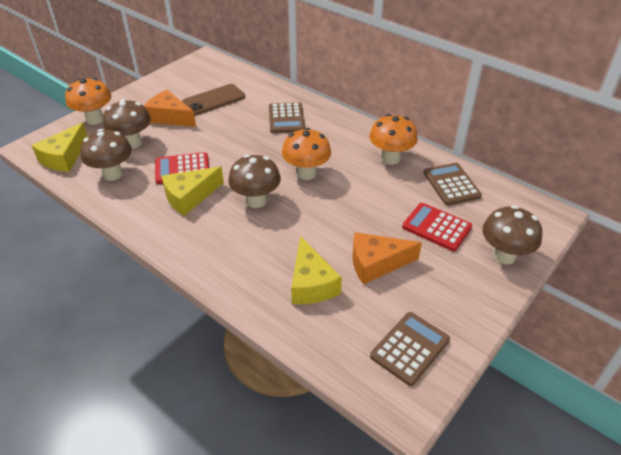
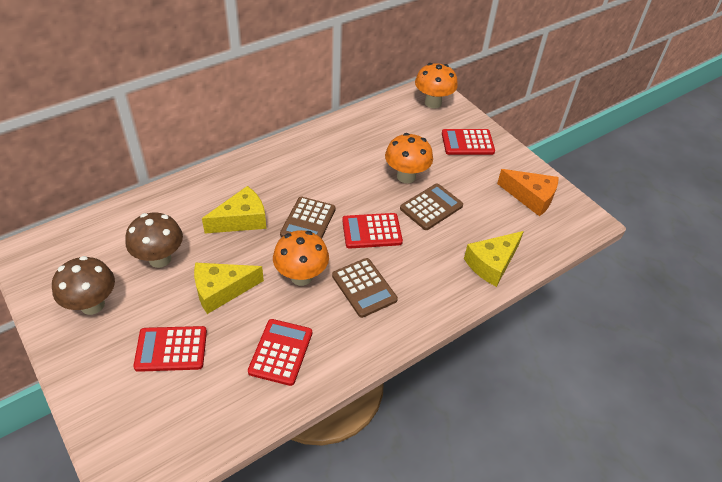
brown mushroom: 4 -> 2
brown phone: 1 -> 0
orange cheese: 2 -> 1
red calculator: 2 -> 4

